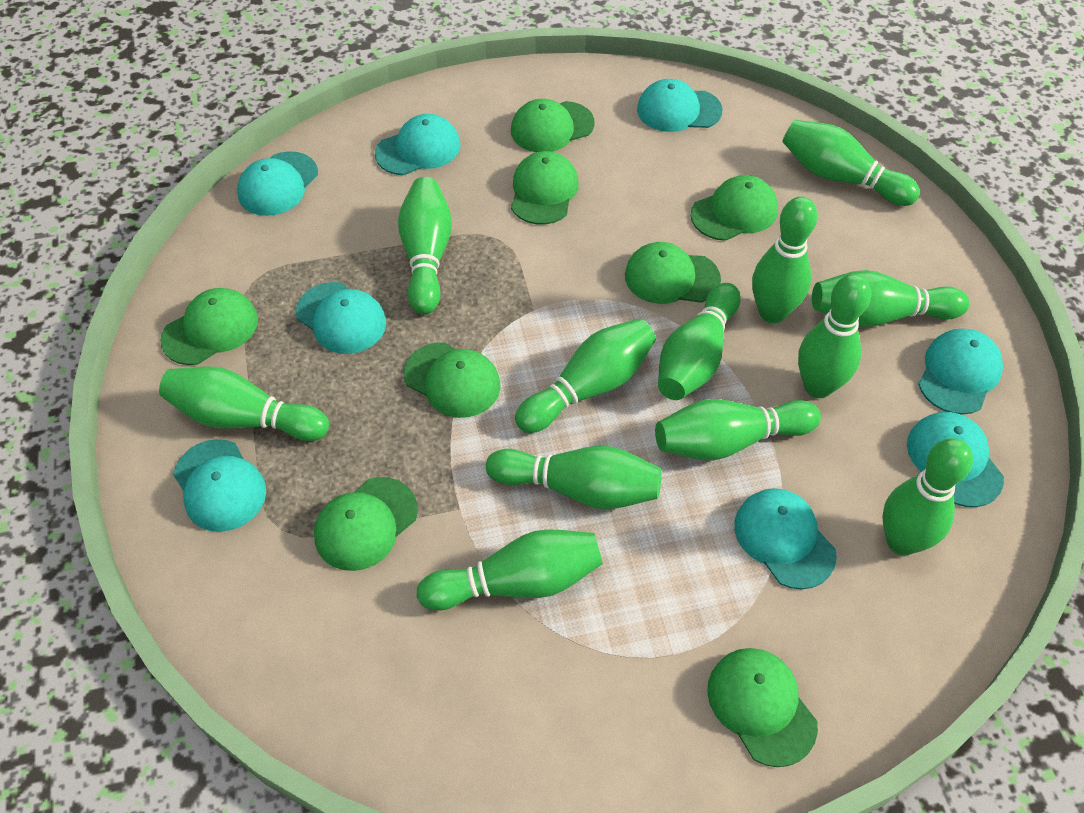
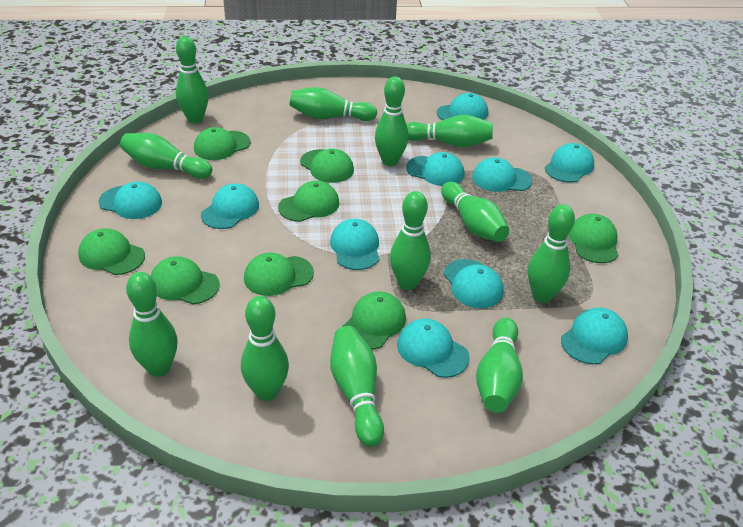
turquoise cap: 8 -> 10

